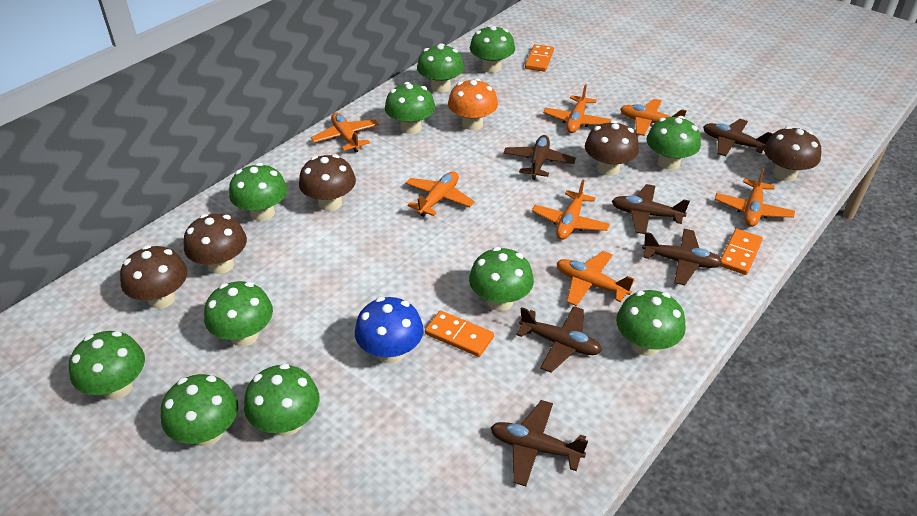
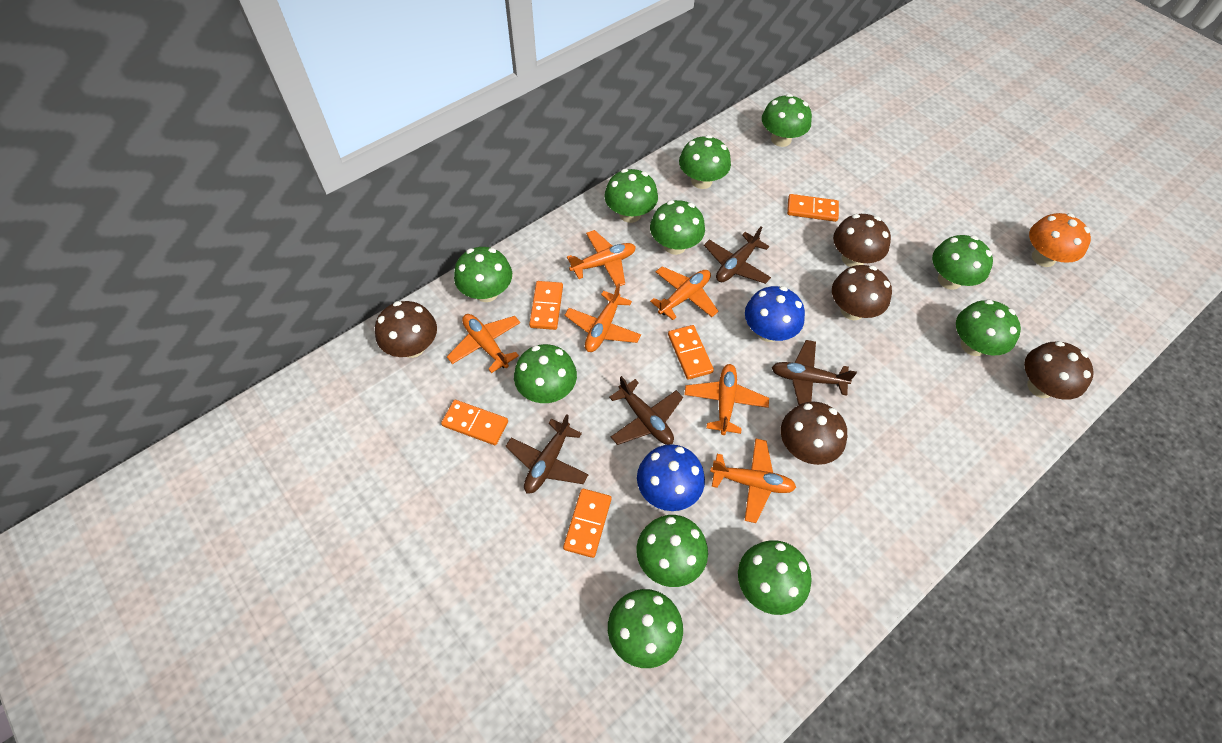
blue mushroom: 1 -> 2
brown plane: 6 -> 4
orange domino: 3 -> 5
orange plane: 7 -> 6

